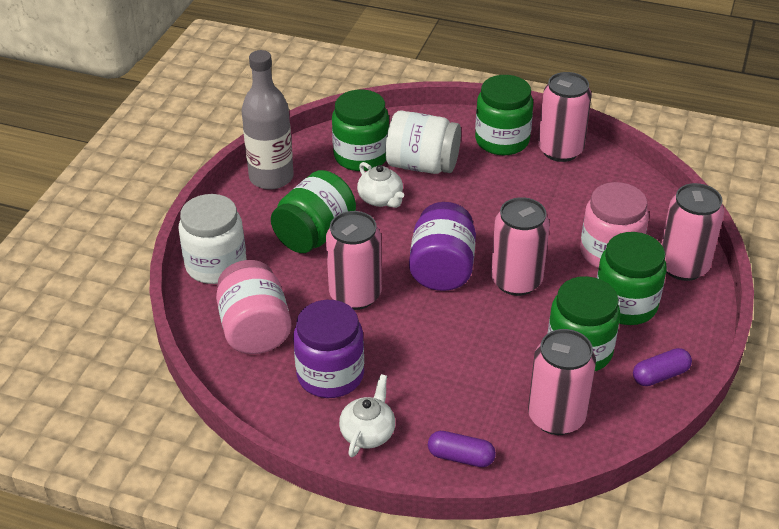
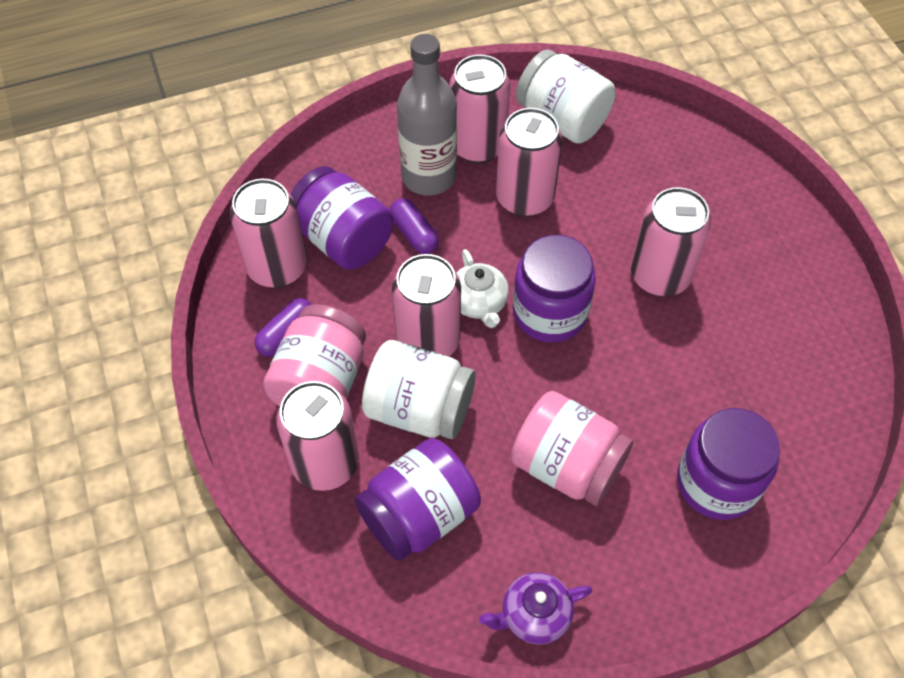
green jar: 5 -> 0
pink can: 5 -> 6
purple jar: 2 -> 4
purple teapot: 0 -> 1
white teapot: 2 -> 1

